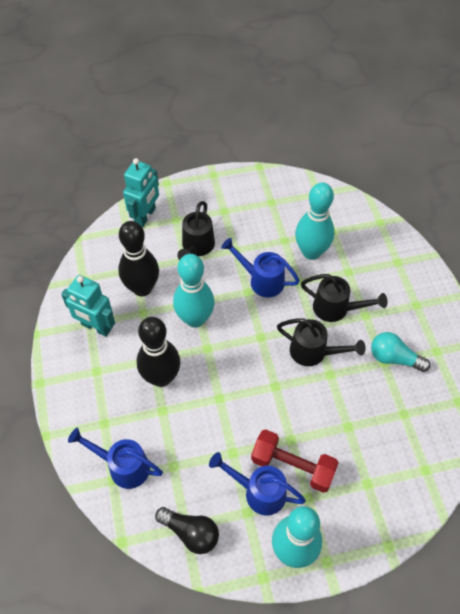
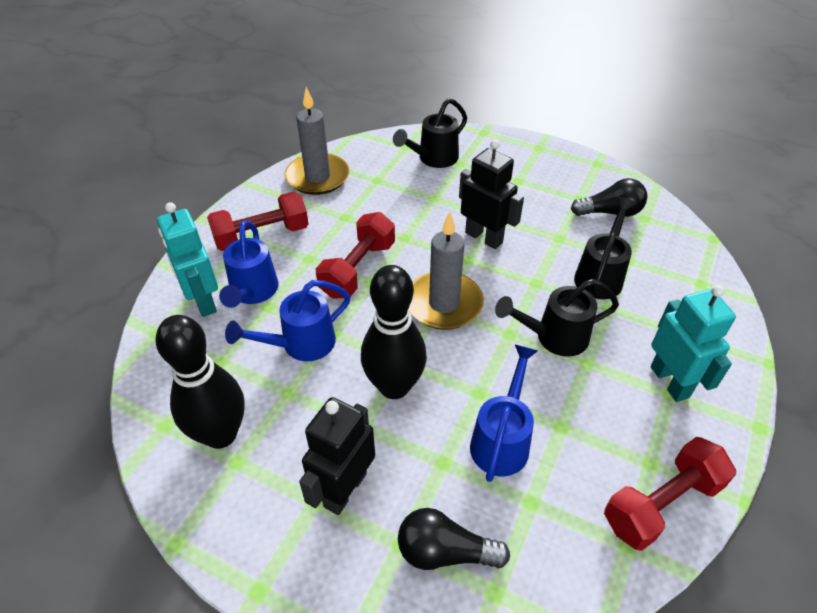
black light bulb: 1 -> 2
black robot: 0 -> 2
grey candle: 0 -> 2
red dumbbell: 1 -> 3
turquoise bowling pin: 3 -> 0
turquoise light bulb: 1 -> 0

